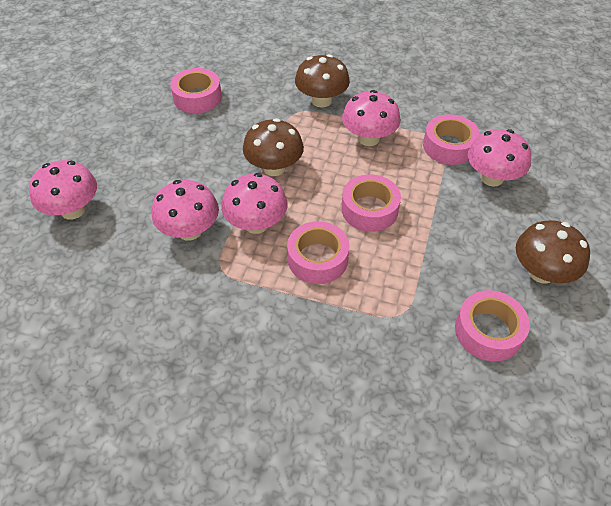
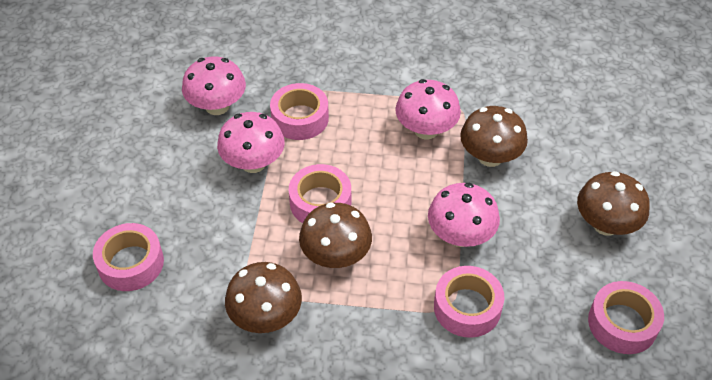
brown mushroom: 3 -> 4
pink mushroom: 5 -> 4

